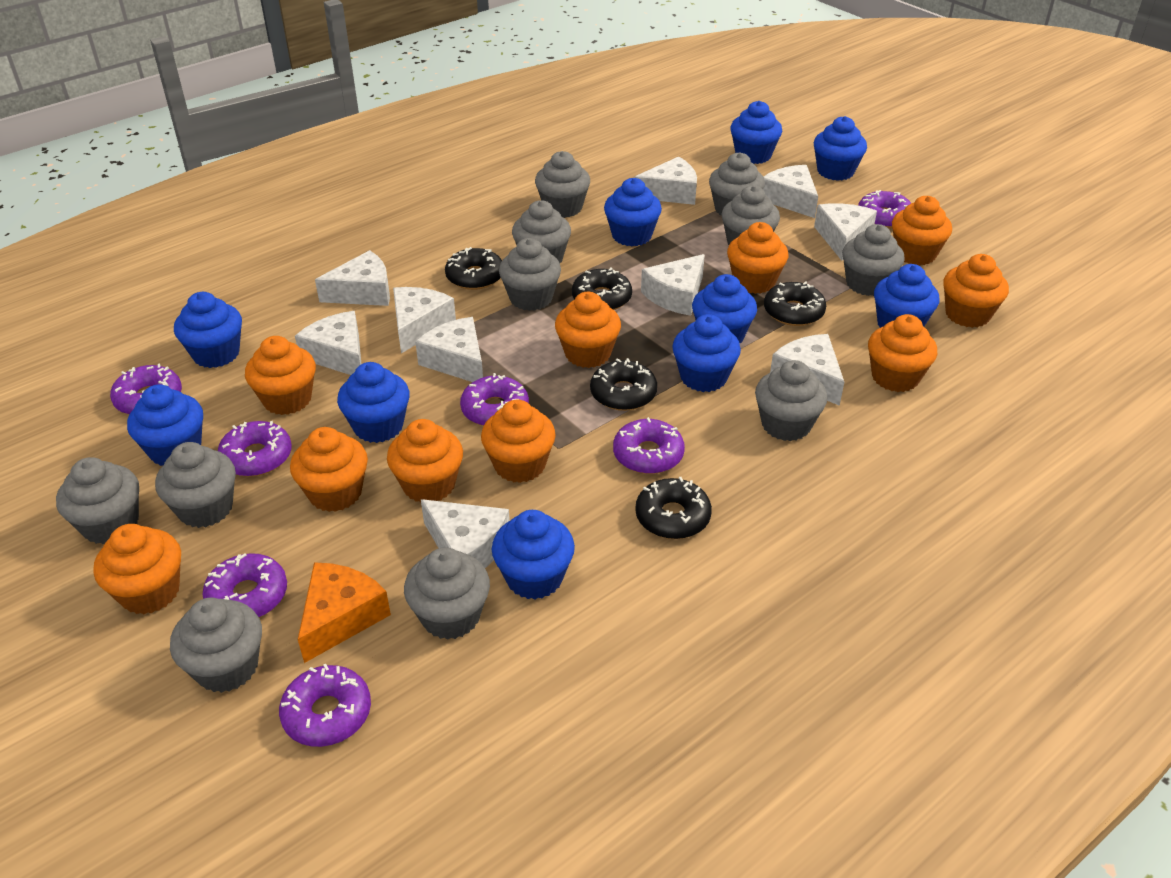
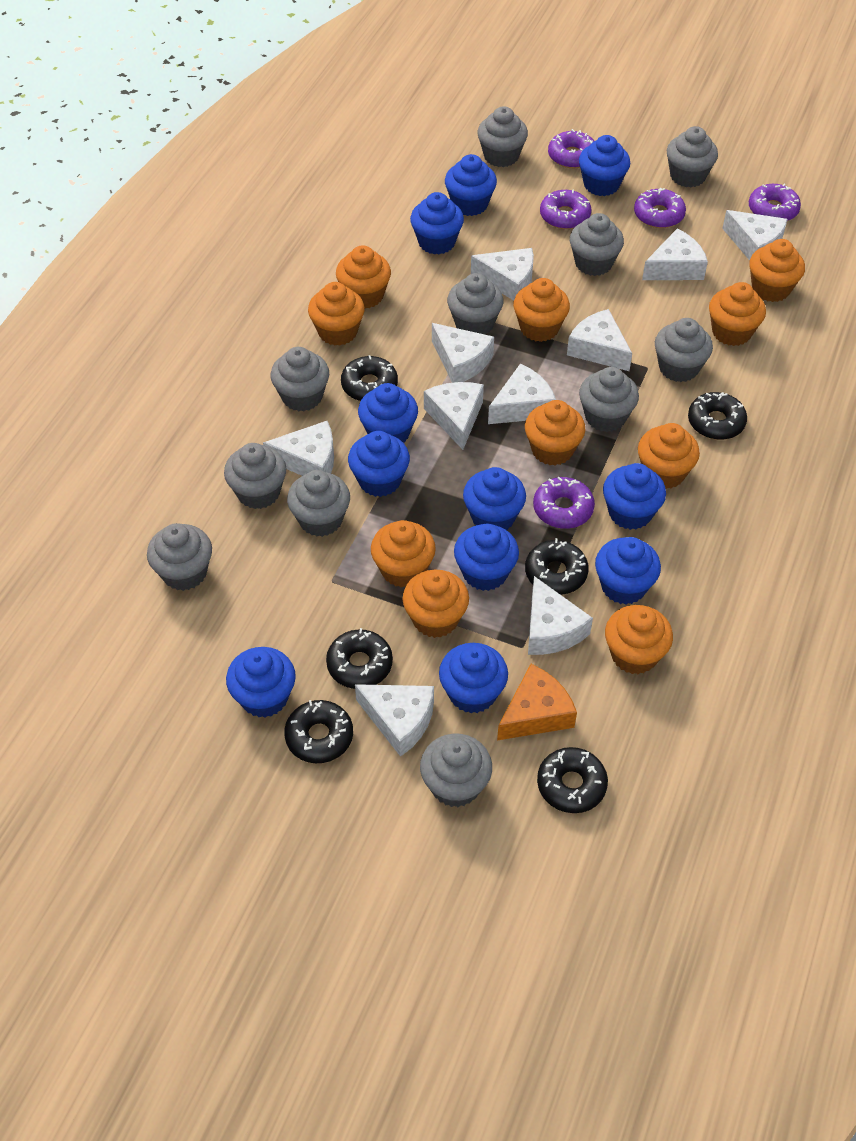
black donut: 5 -> 6
blue cupcake: 10 -> 11
purple donut: 7 -> 5

